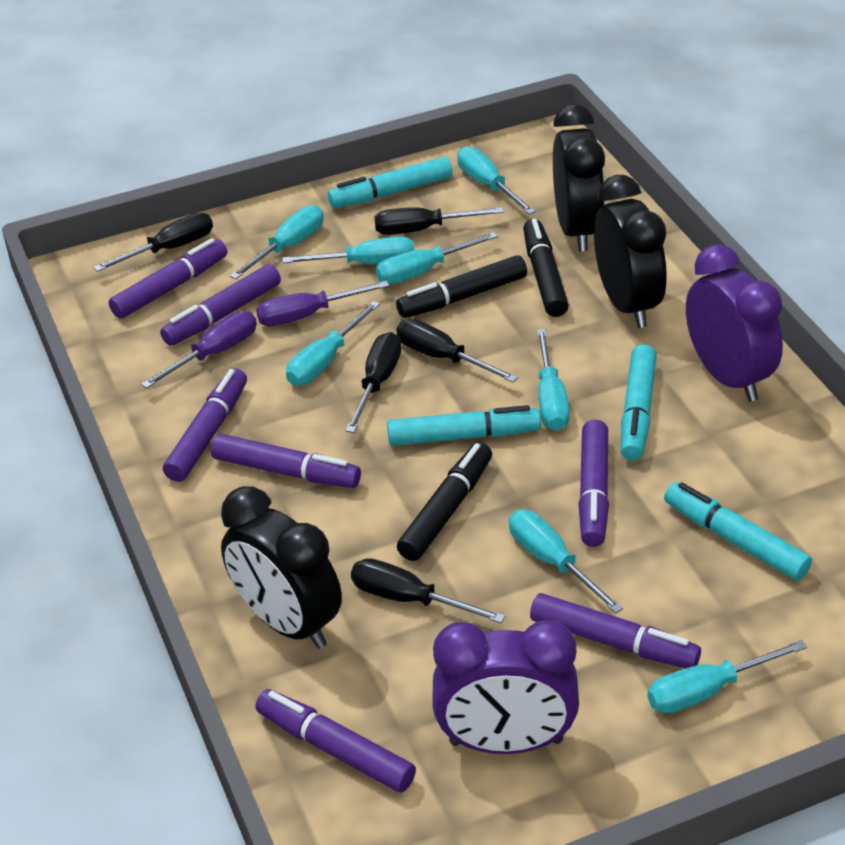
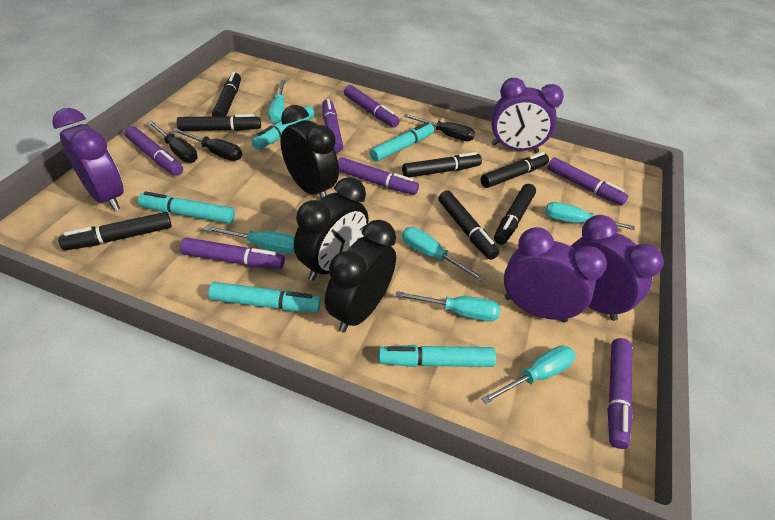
black marker: 3 -> 7
black screwdriver: 5 -> 3
purple clock: 2 -> 4
purple screwdriver: 2 -> 0
turquoise marker: 4 -> 5
turquoise screwdriver: 8 -> 6

